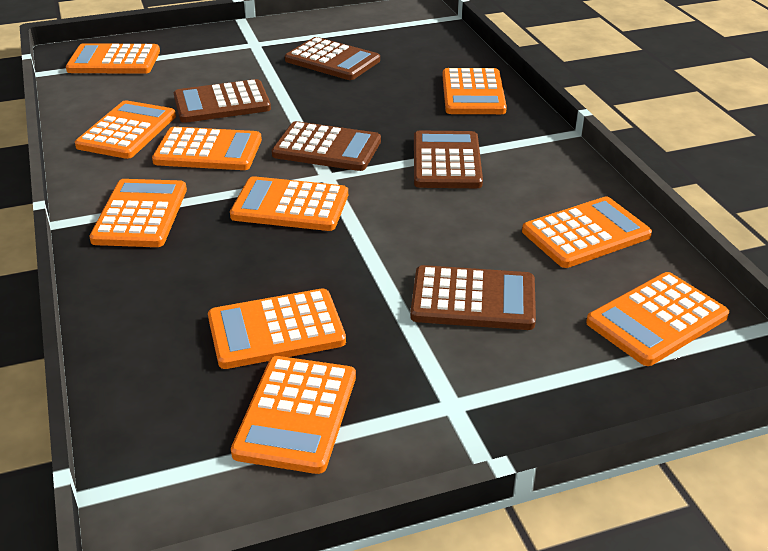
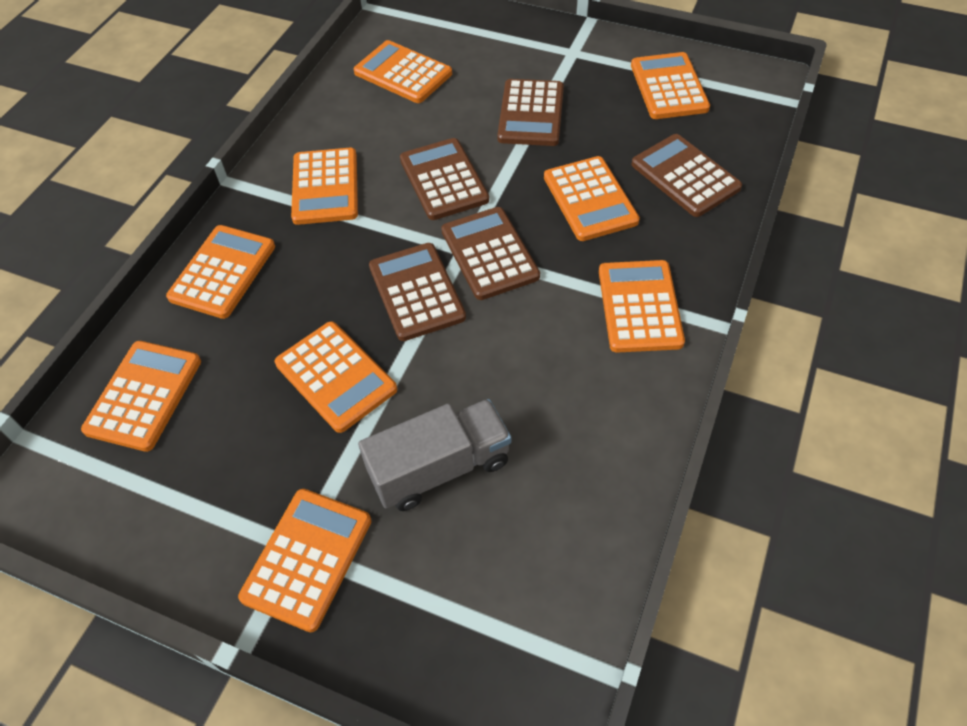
grey truck: 0 -> 1
orange calculator: 10 -> 9

